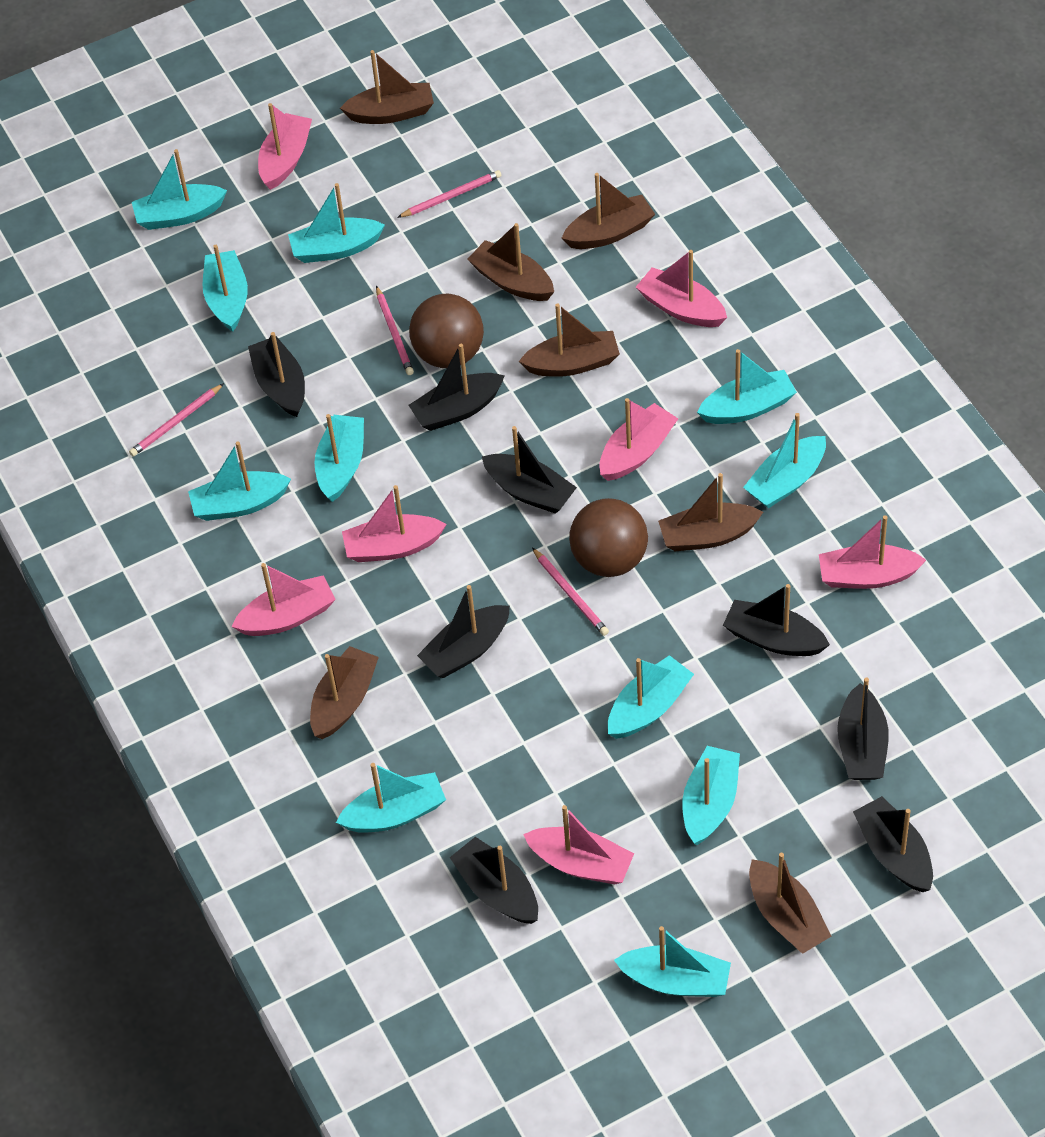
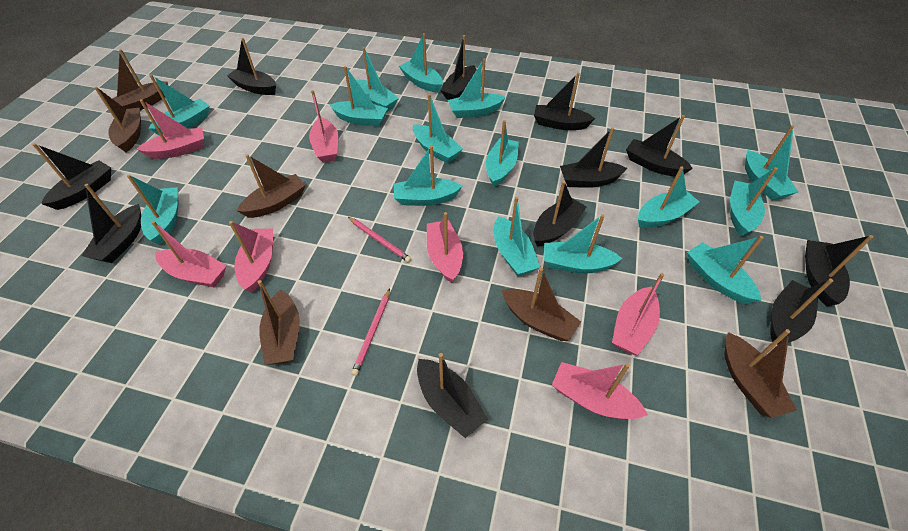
black boat: 8 -> 11
brown ball: 2 -> 0
brown boat: 7 -> 6
pink pencil: 4 -> 2
turquoise boat: 11 -> 15

